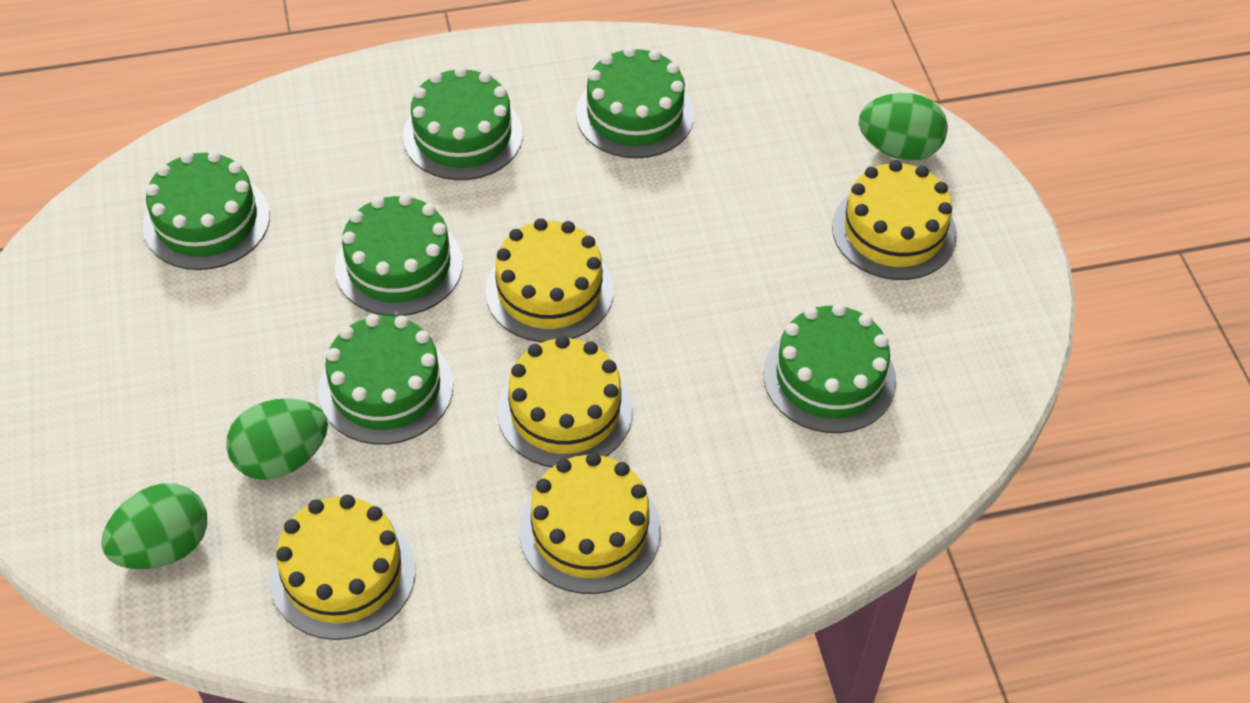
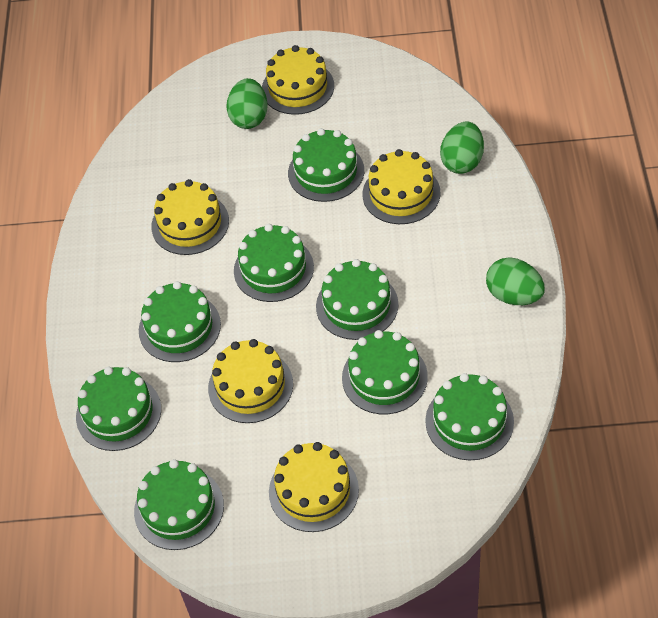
green cake: 6 -> 8

